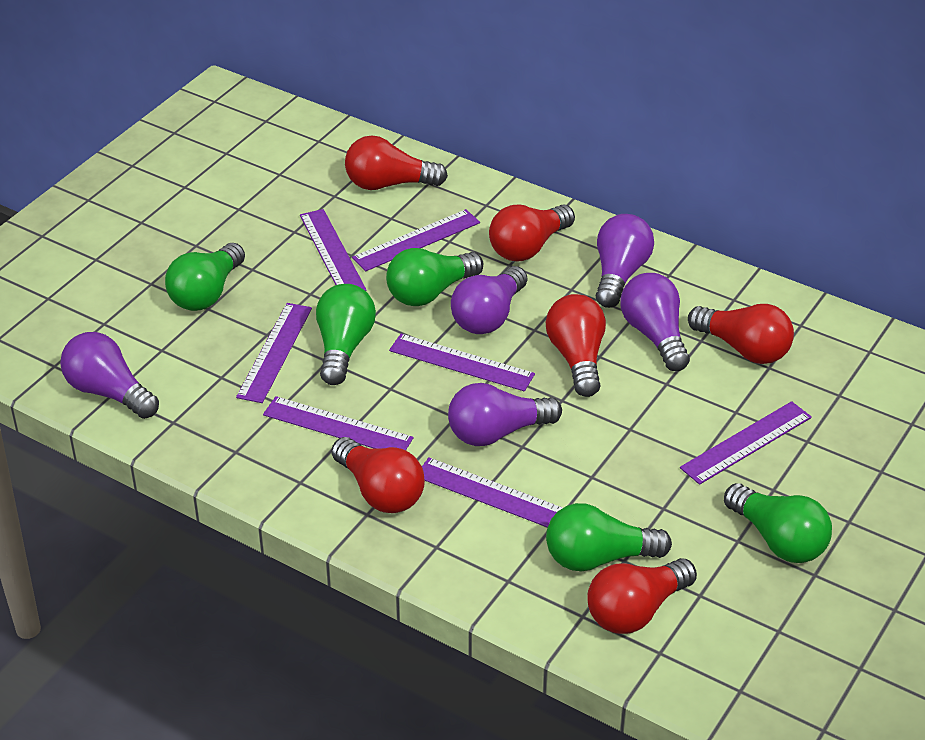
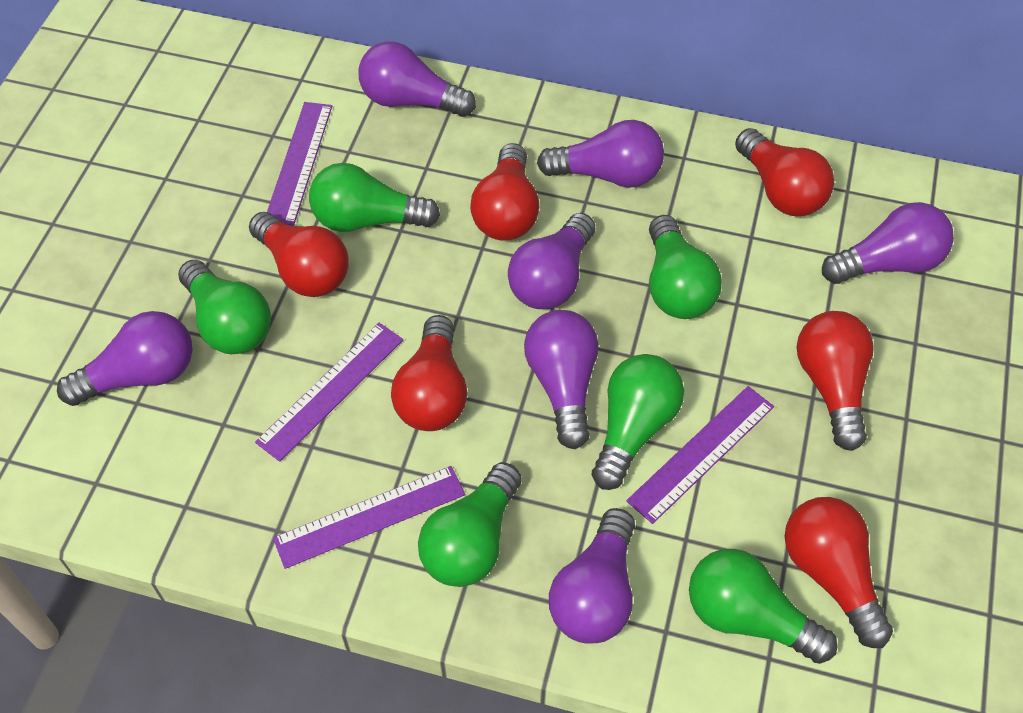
green light bulb: 5 -> 6
purple light bulb: 5 -> 7
purple ruler: 7 -> 4

